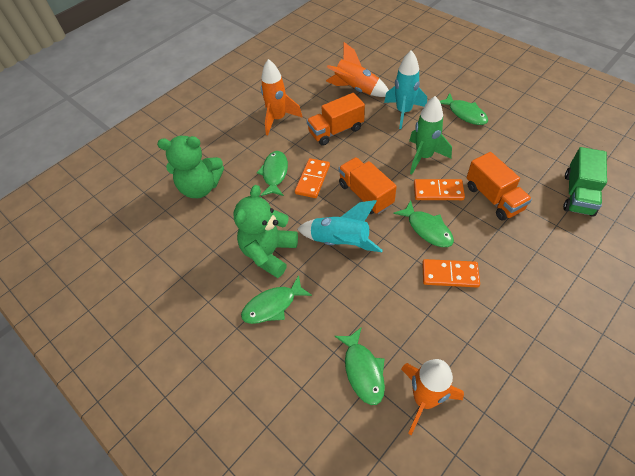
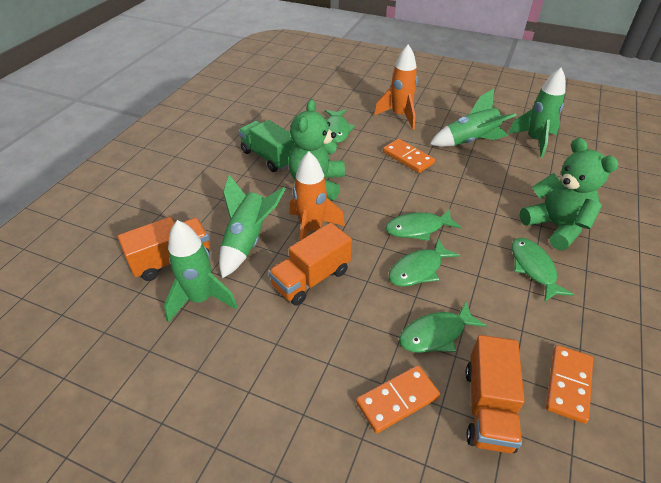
green rocket: 1 -> 4
orange rocket: 3 -> 2
turquoise rocket: 2 -> 0

